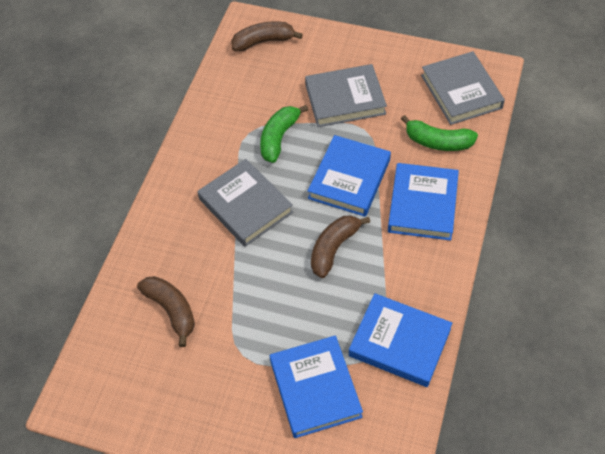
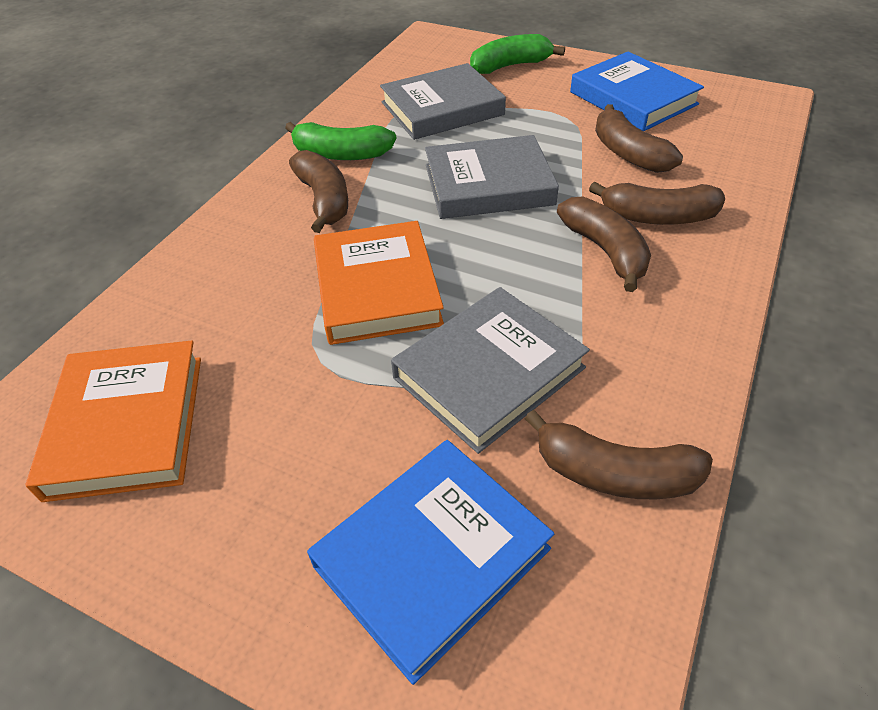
blue book: 4 -> 2
brown banana: 3 -> 5
orange book: 0 -> 2

